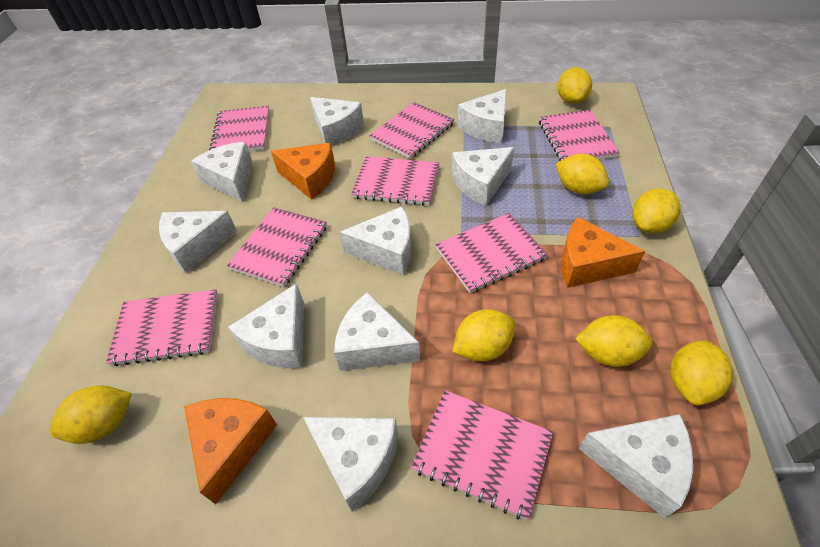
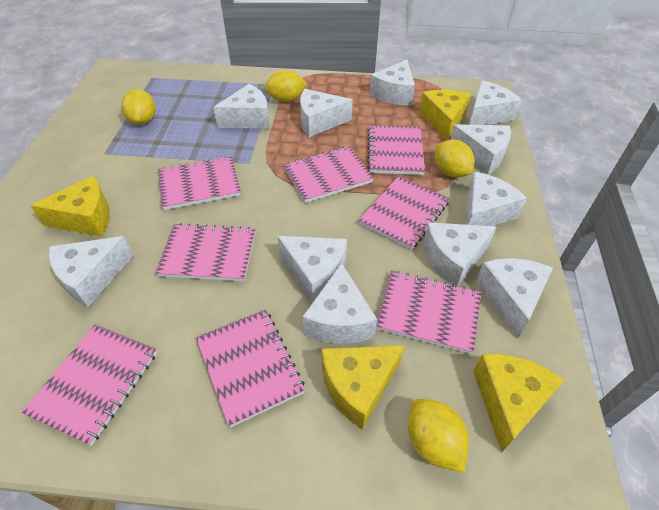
orange cheese: 3 -> 0
white cheese: 10 -> 11
yellow cheese: 0 -> 4
yellow lemon: 7 -> 4

